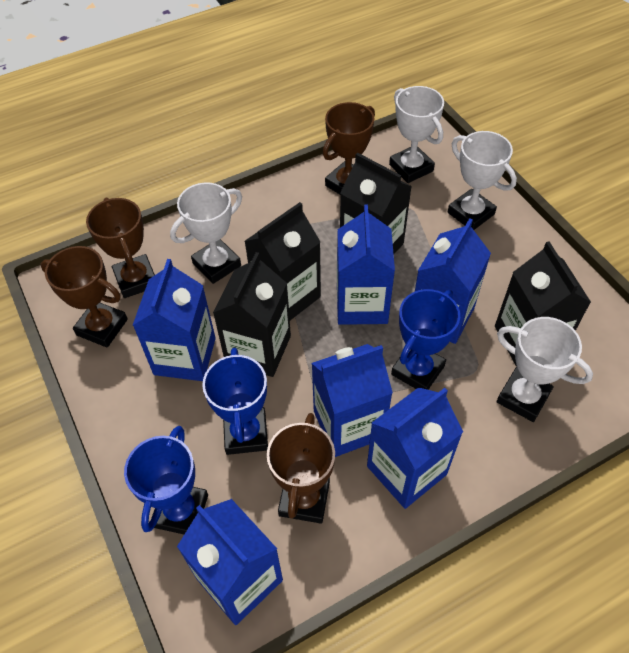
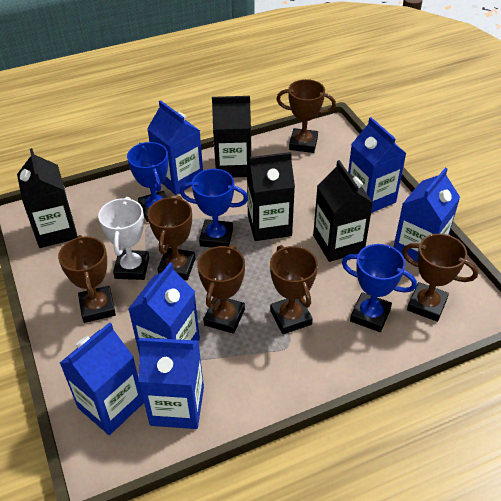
brown trophy: 4 -> 6
white trophy: 4 -> 1

